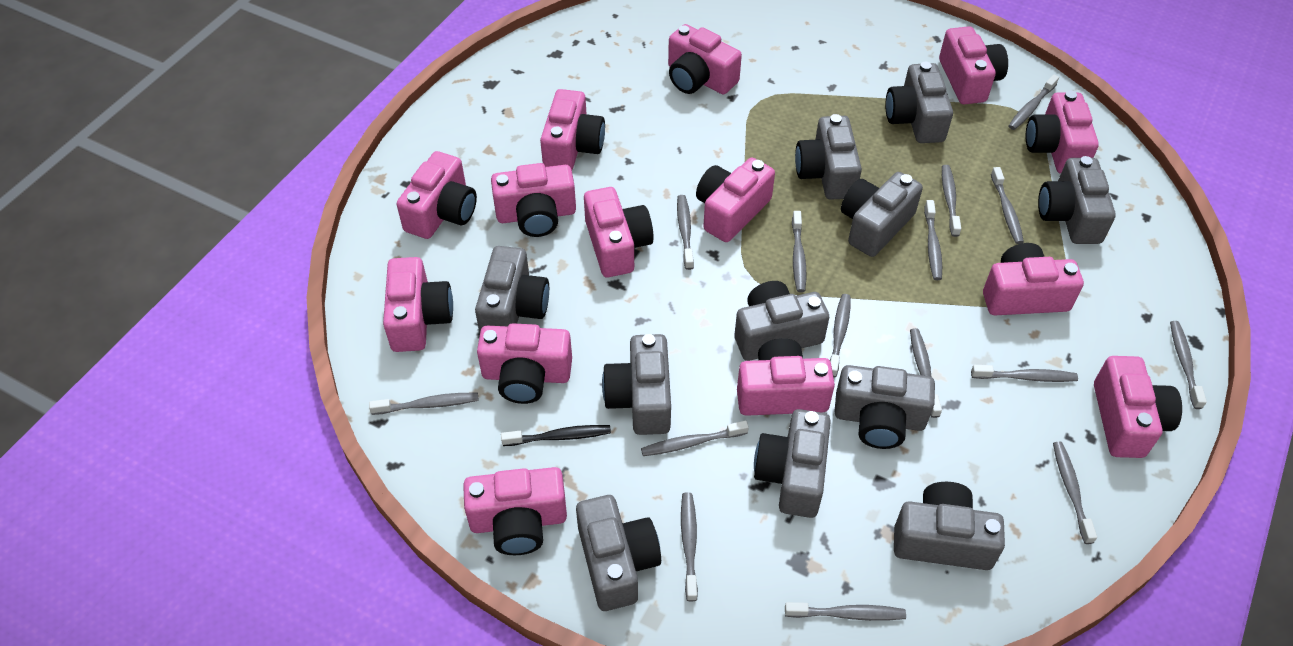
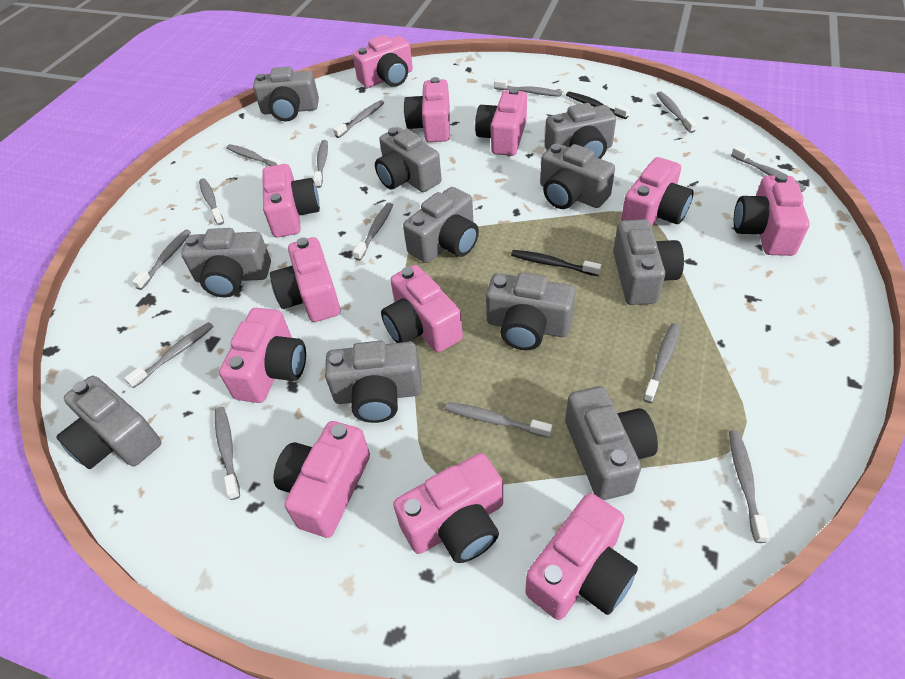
black toothbrush: 1 -> 2
grey toothbrush: 15 -> 14
pink camera: 14 -> 12

